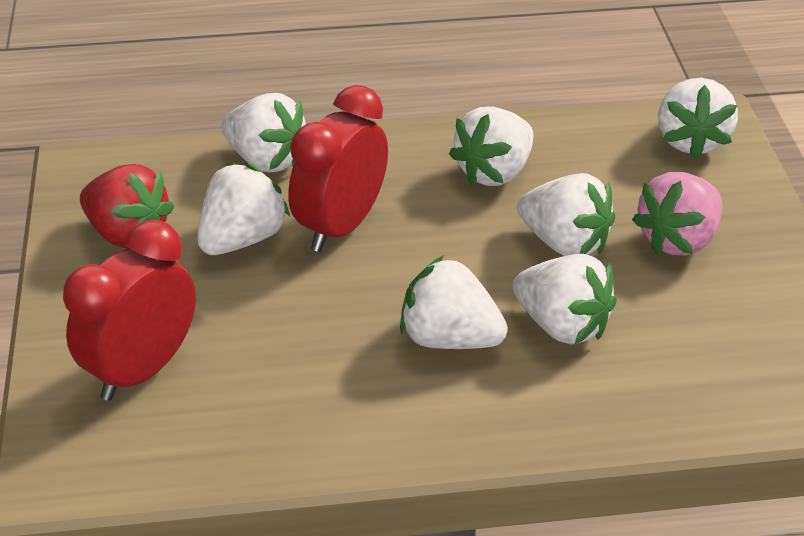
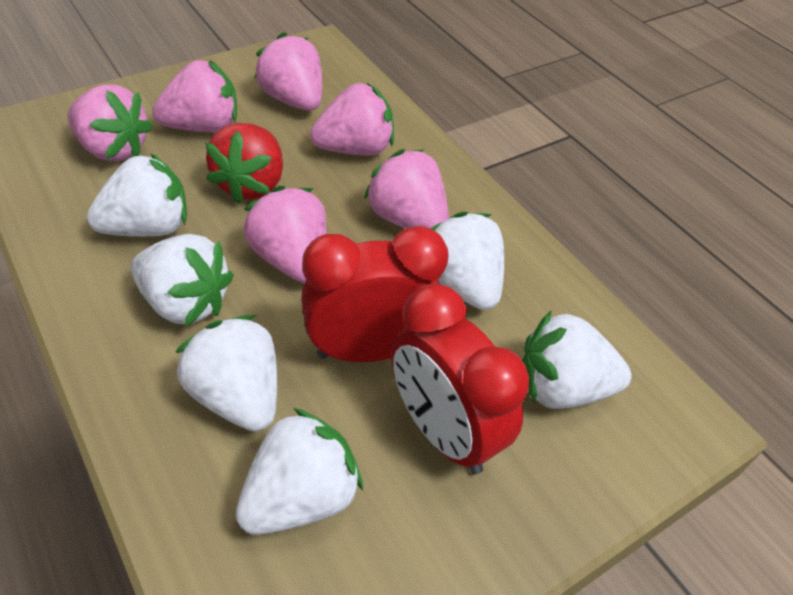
pink strawberry: 1 -> 6
white strawberry: 7 -> 6

